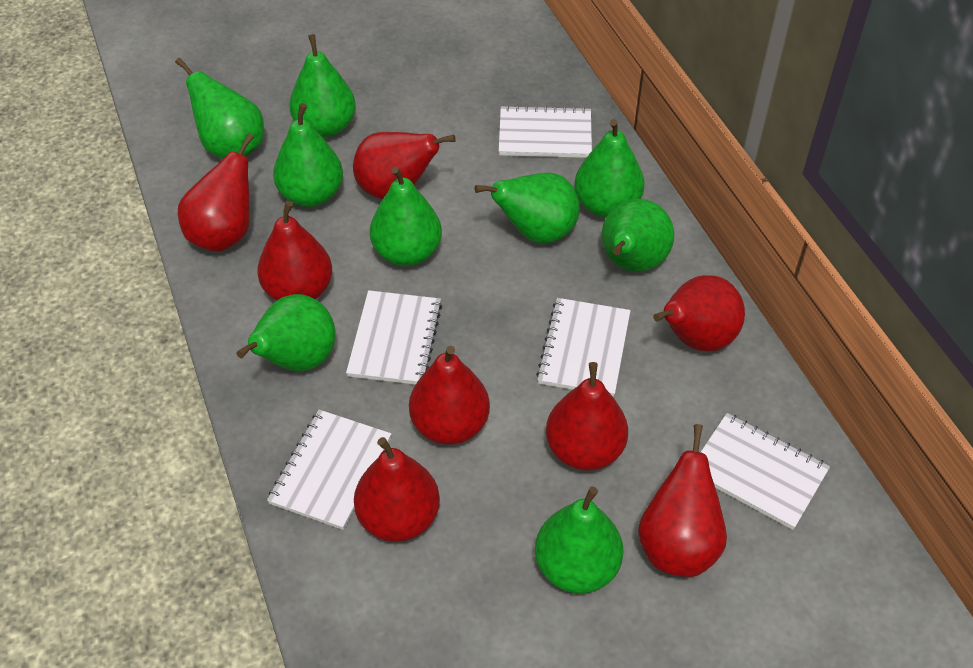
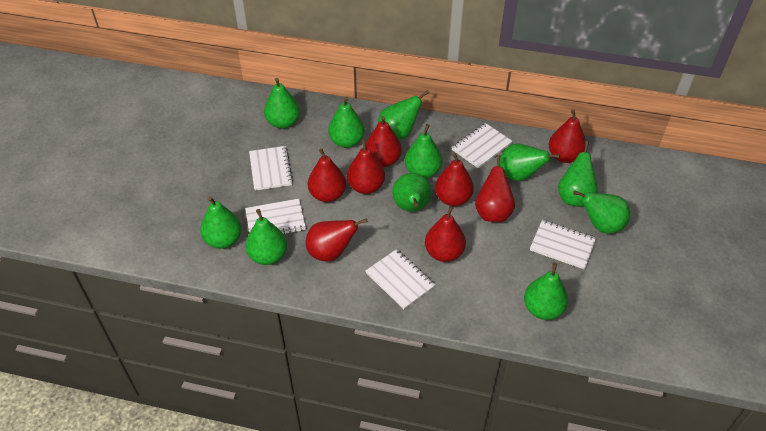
green pear: 9 -> 11

